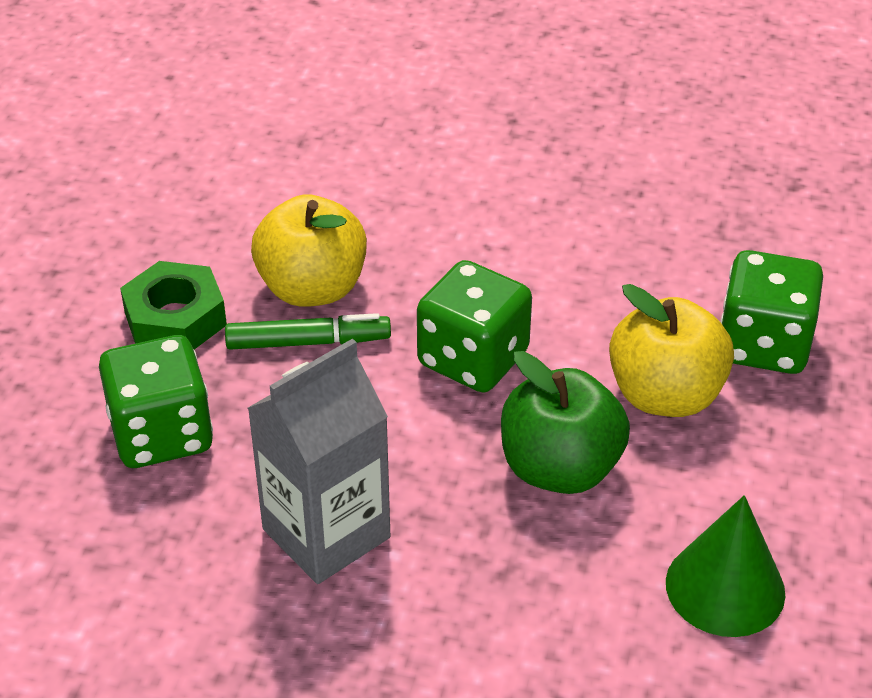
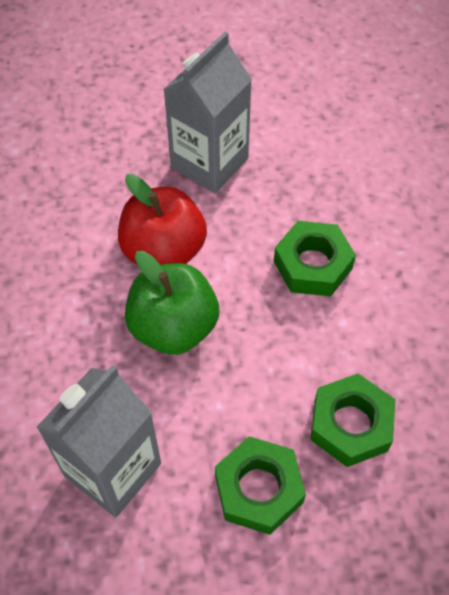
green cone: 1 -> 0
green dice: 3 -> 0
green marker: 1 -> 0
green nut: 1 -> 3
grey carton: 1 -> 2
red apple: 0 -> 1
yellow apple: 2 -> 0

